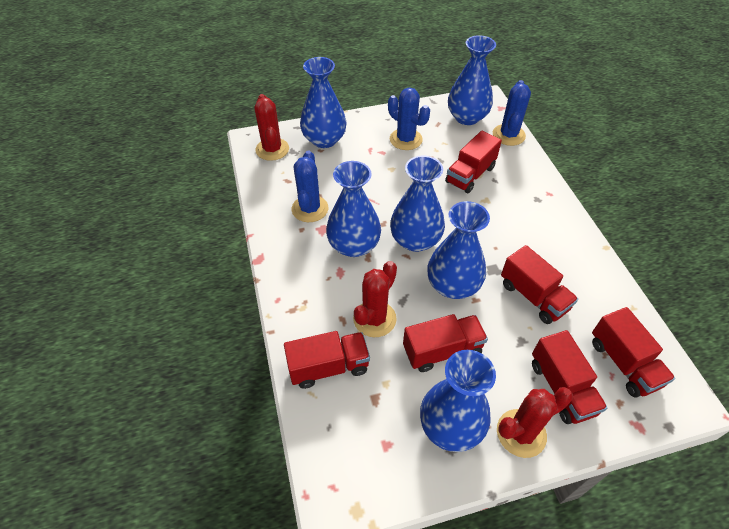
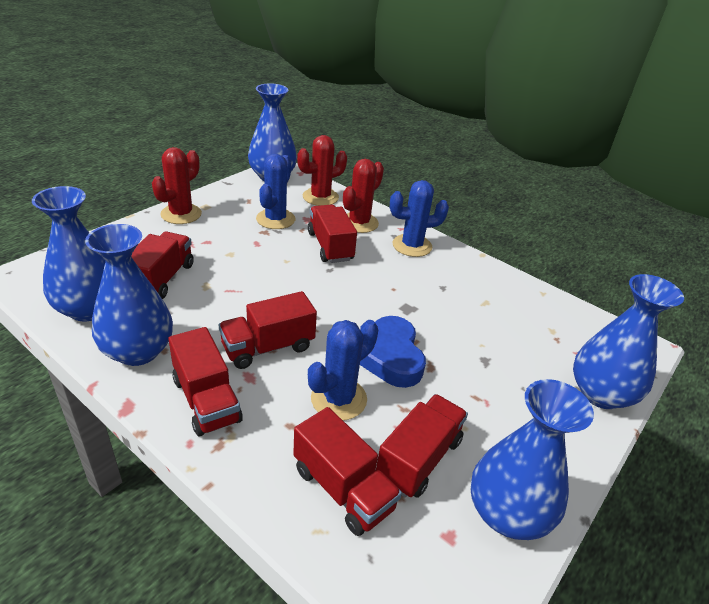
blue heart: 0 -> 1
blue vase: 6 -> 5

